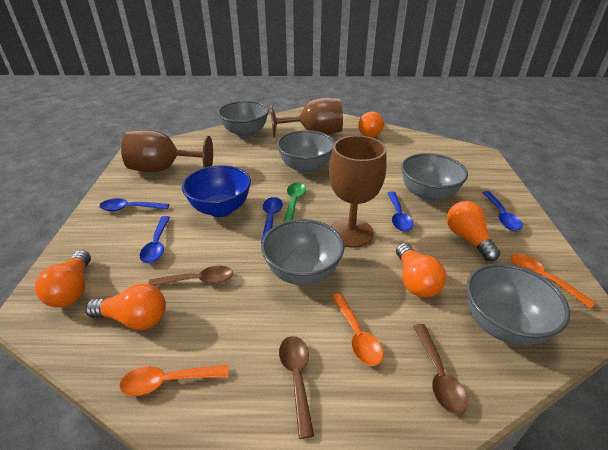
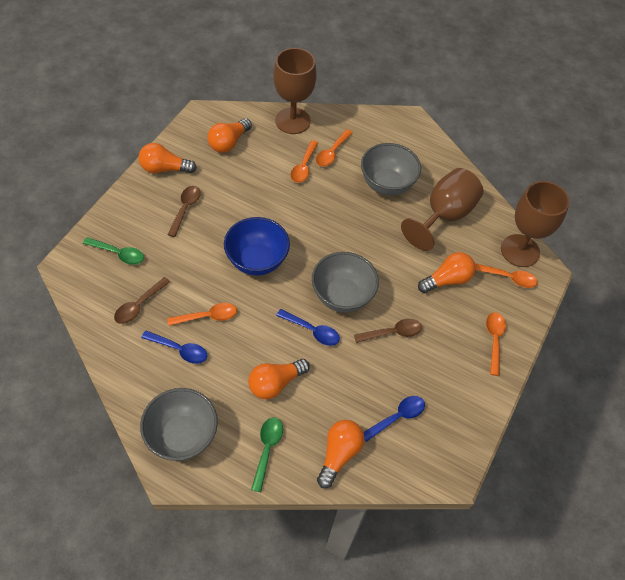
blue spoon: 5 -> 3
green spoon: 1 -> 2
grey bowl: 5 -> 3
orange spoon: 3 -> 5

